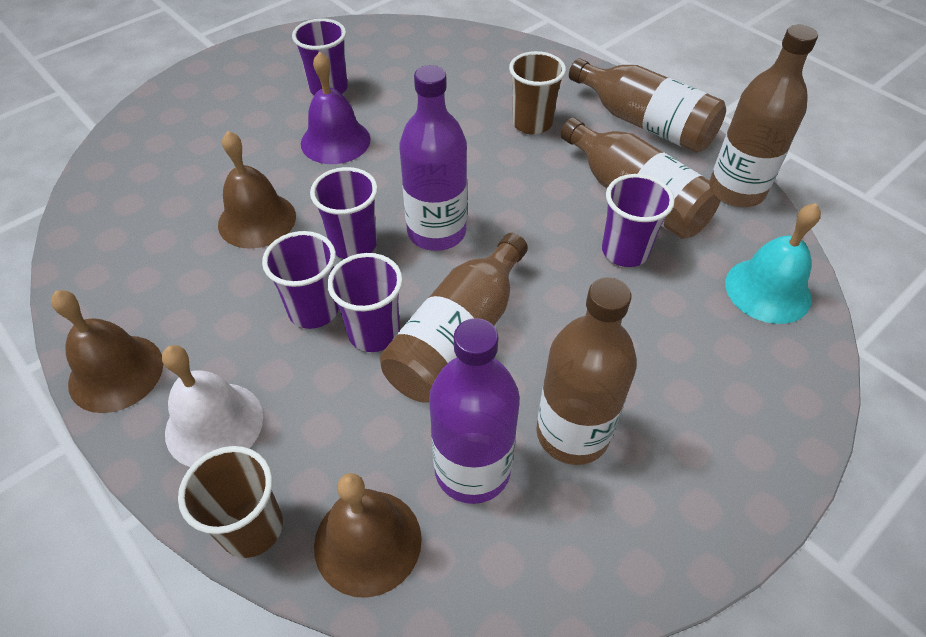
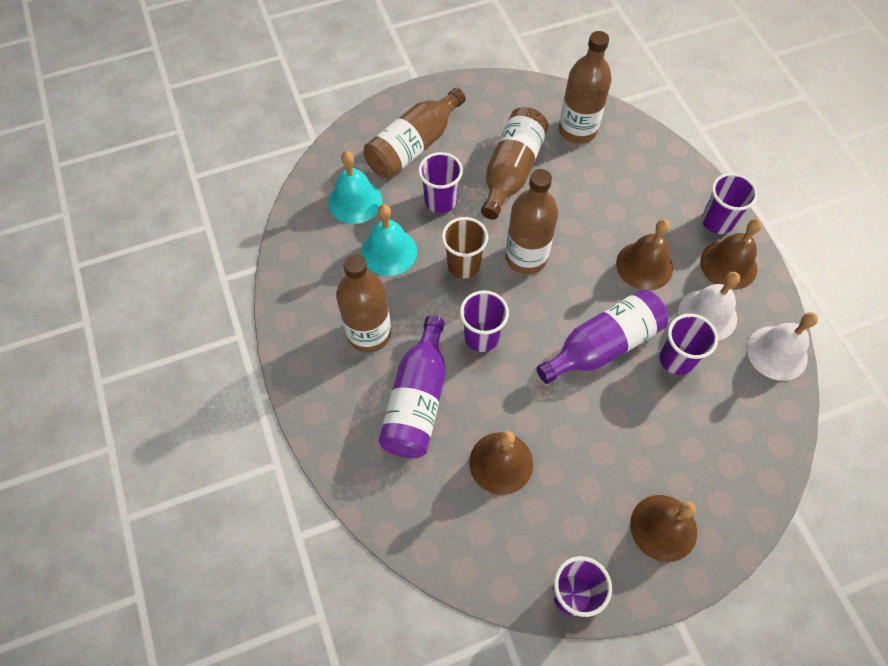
brown bell: 3 -> 4
brown cup: 2 -> 1
purple bell: 1 -> 0
turquoise bell: 1 -> 2
white bell: 1 -> 2

